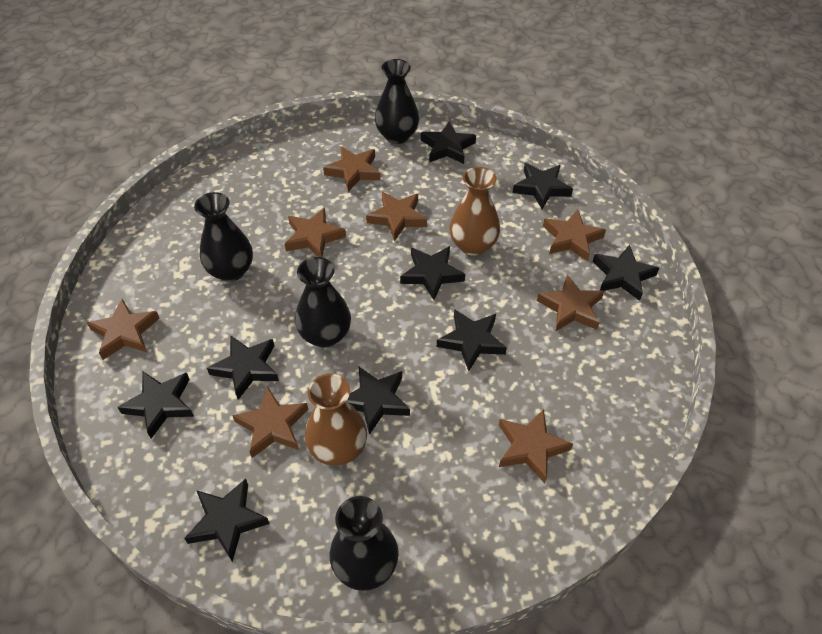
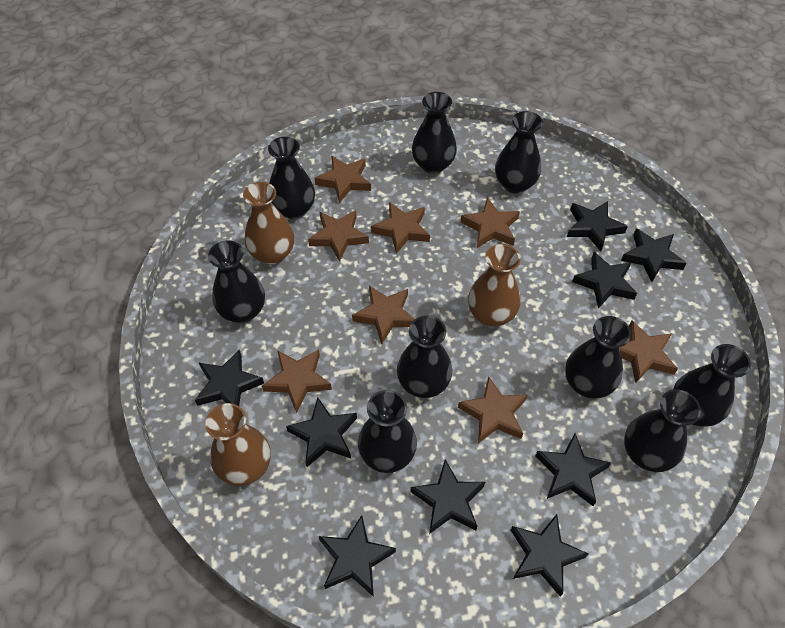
black vase: 4 -> 9
brown vase: 2 -> 3

